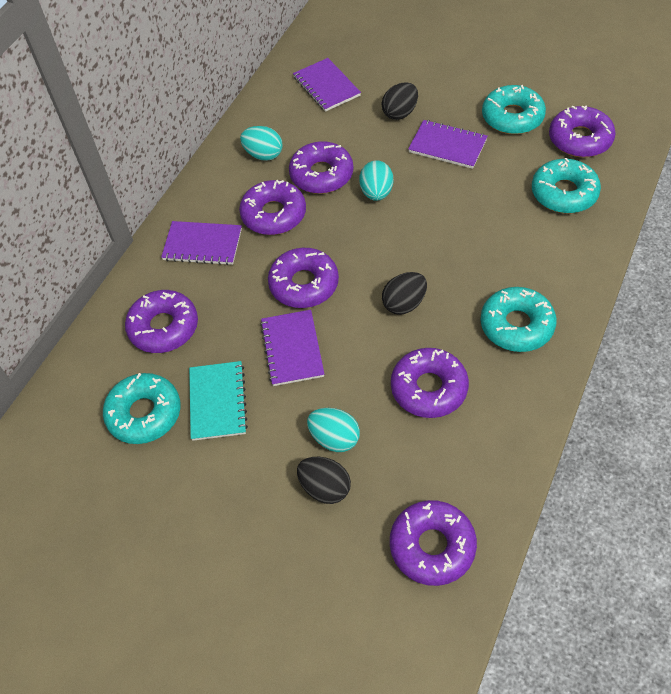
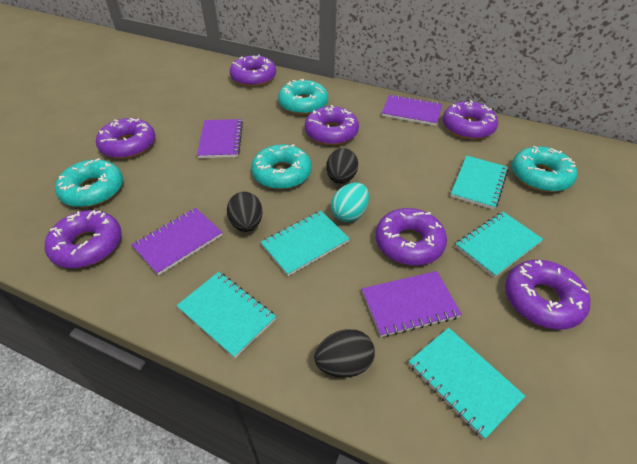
turquoise egg: 3 -> 1
turquoise notebook: 1 -> 5

